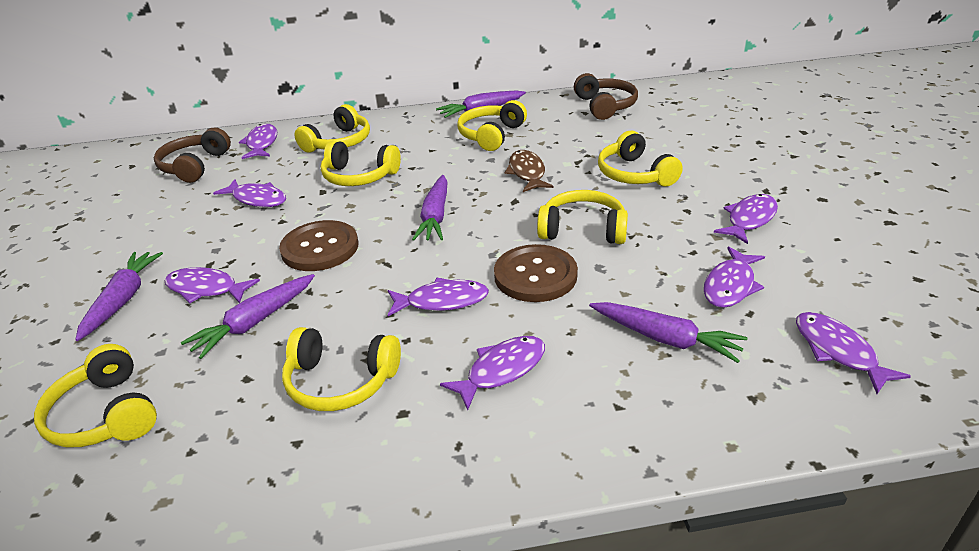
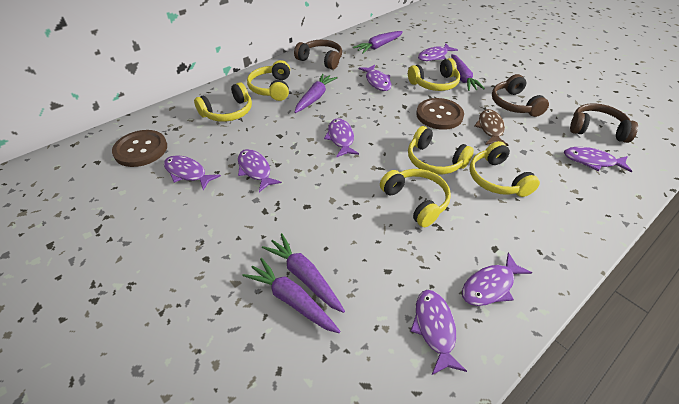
brown headphones: 2 -> 3
yellow headphones: 7 -> 6

